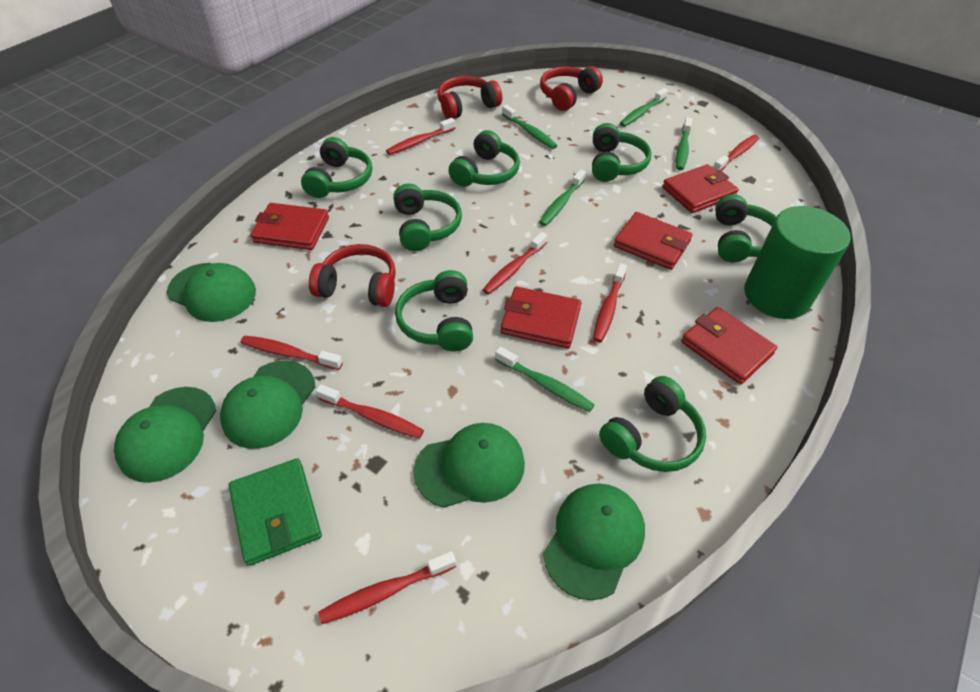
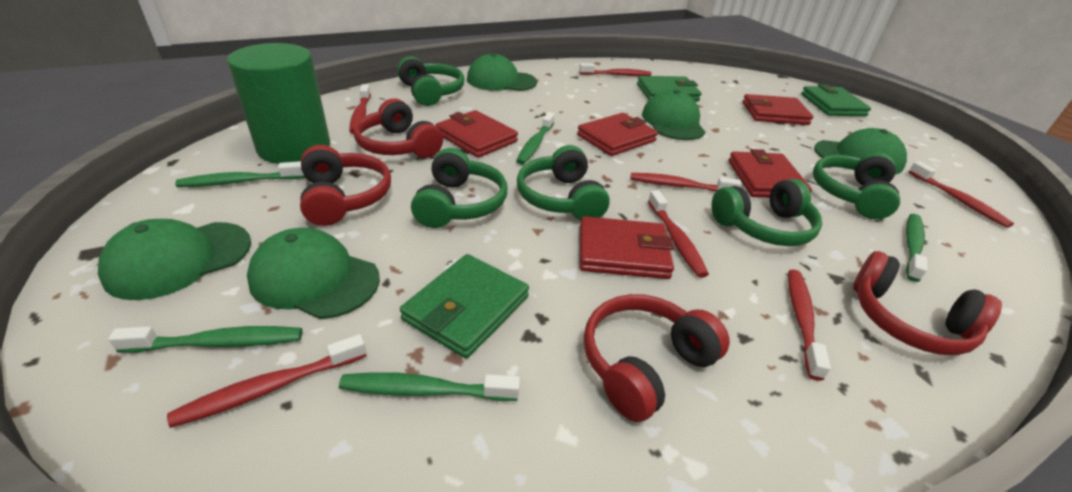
green headphones: 7 -> 5
green wallet: 1 -> 3
red headphones: 3 -> 4

